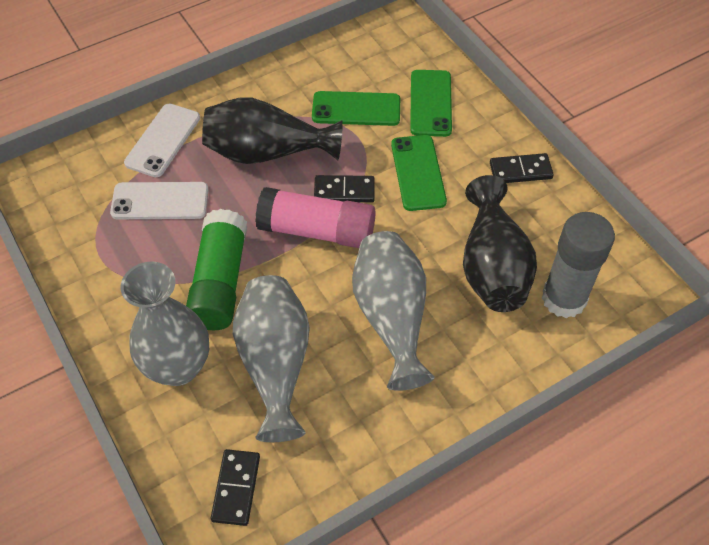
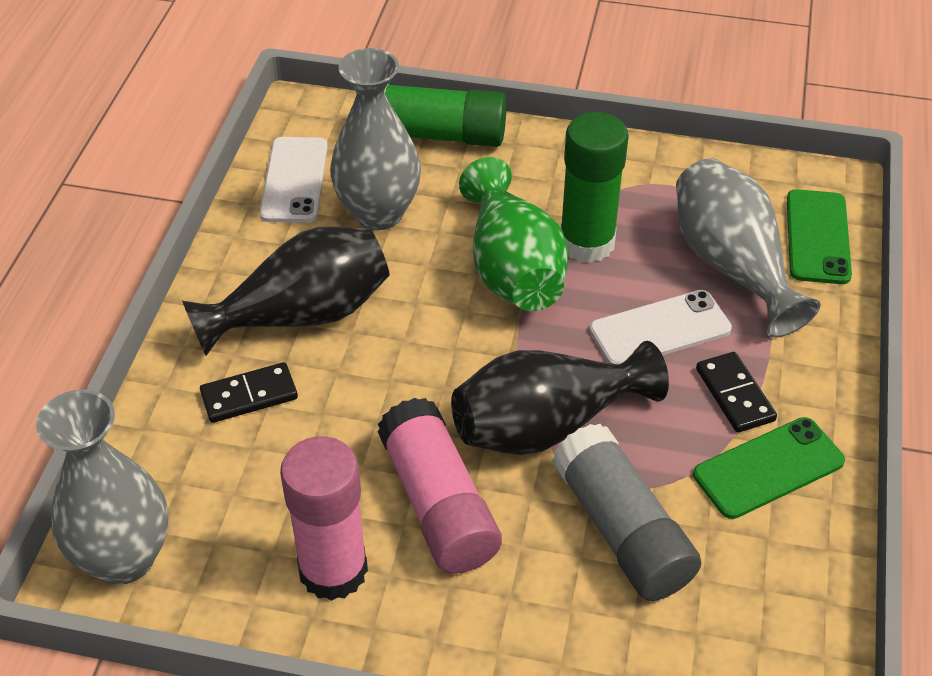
black domino: 3 -> 2
green glue stick: 1 -> 2
green phone: 3 -> 2
green vase: 0 -> 1
pink glue stick: 1 -> 2

